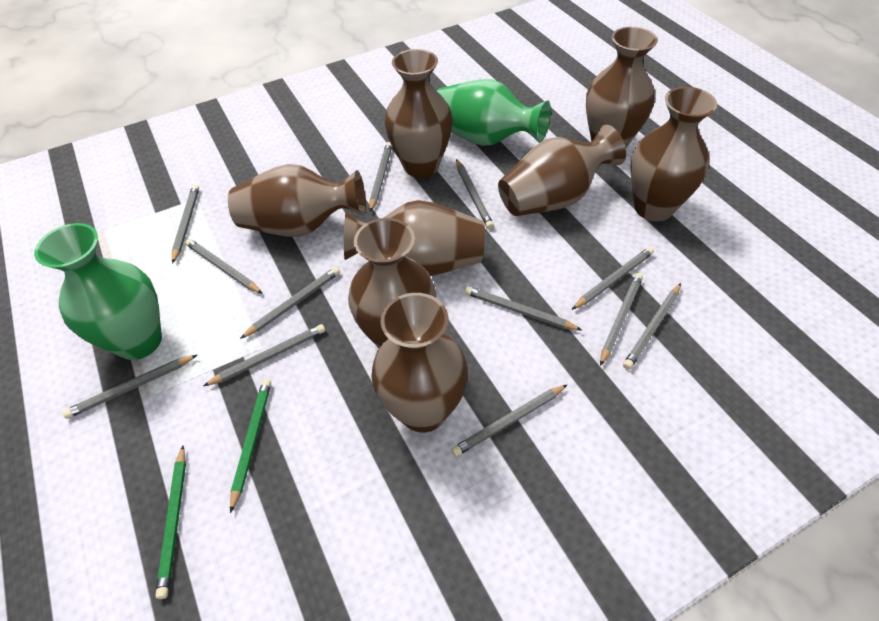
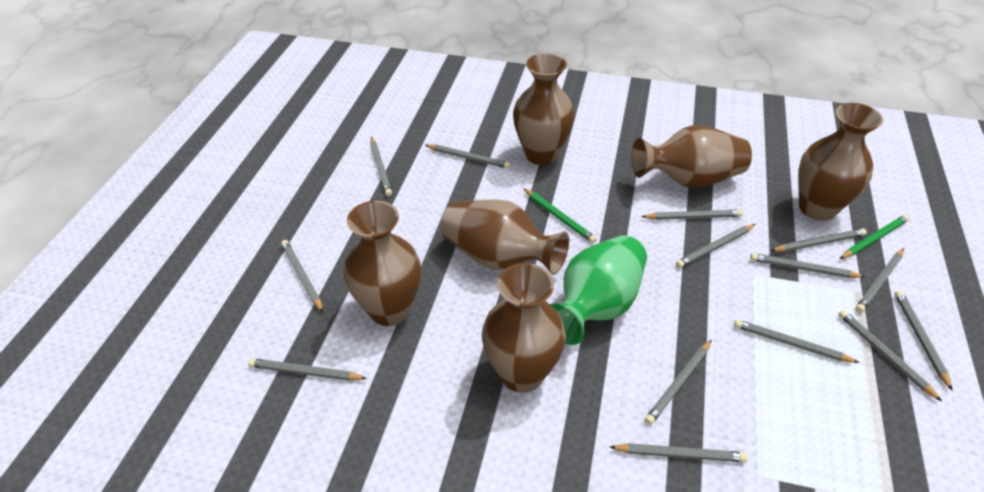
brown vase: 8 -> 6
green vase: 2 -> 1
grey pencil: 12 -> 14

